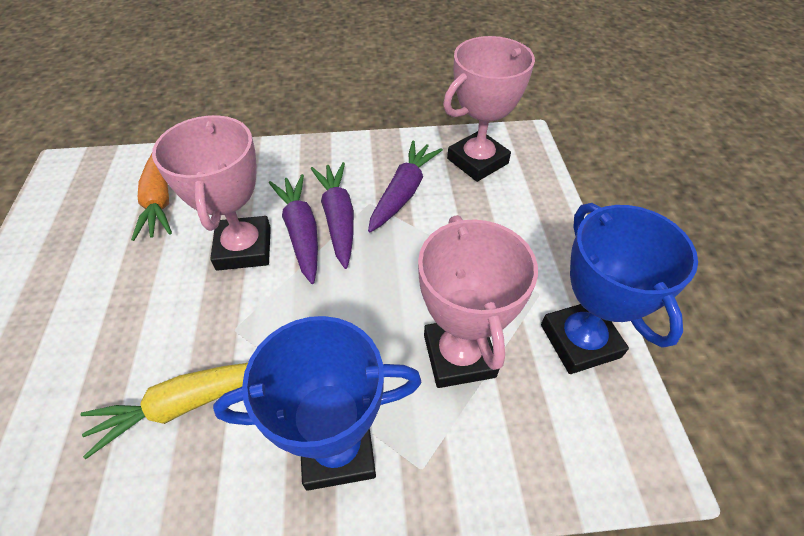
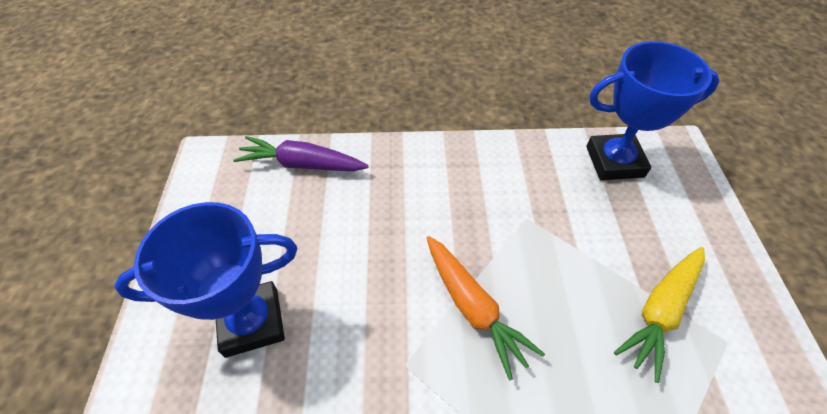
pink trophy: 3 -> 0
purple carrot: 3 -> 1

